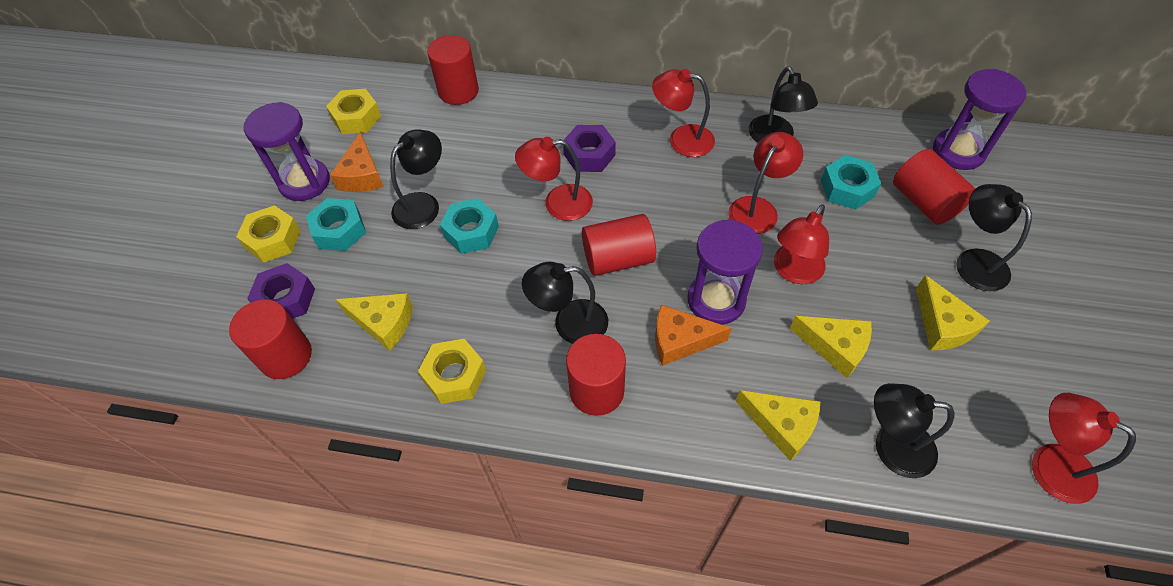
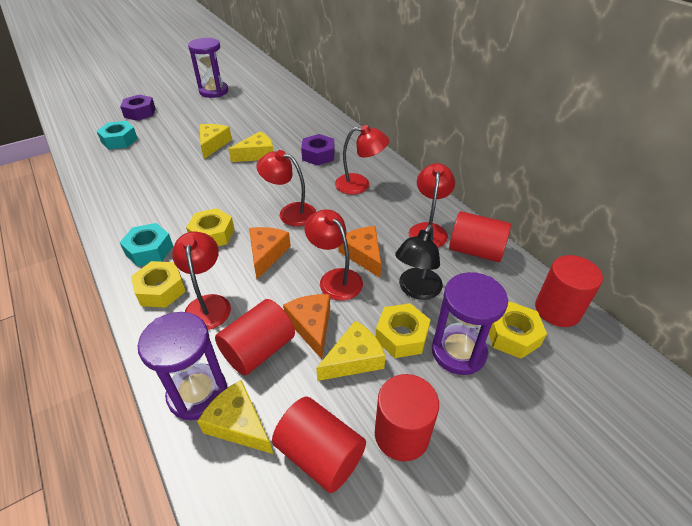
black lamp: 5 -> 1
orange cheese: 2 -> 3
turquoise nut: 3 -> 2
yellow nut: 3 -> 4

